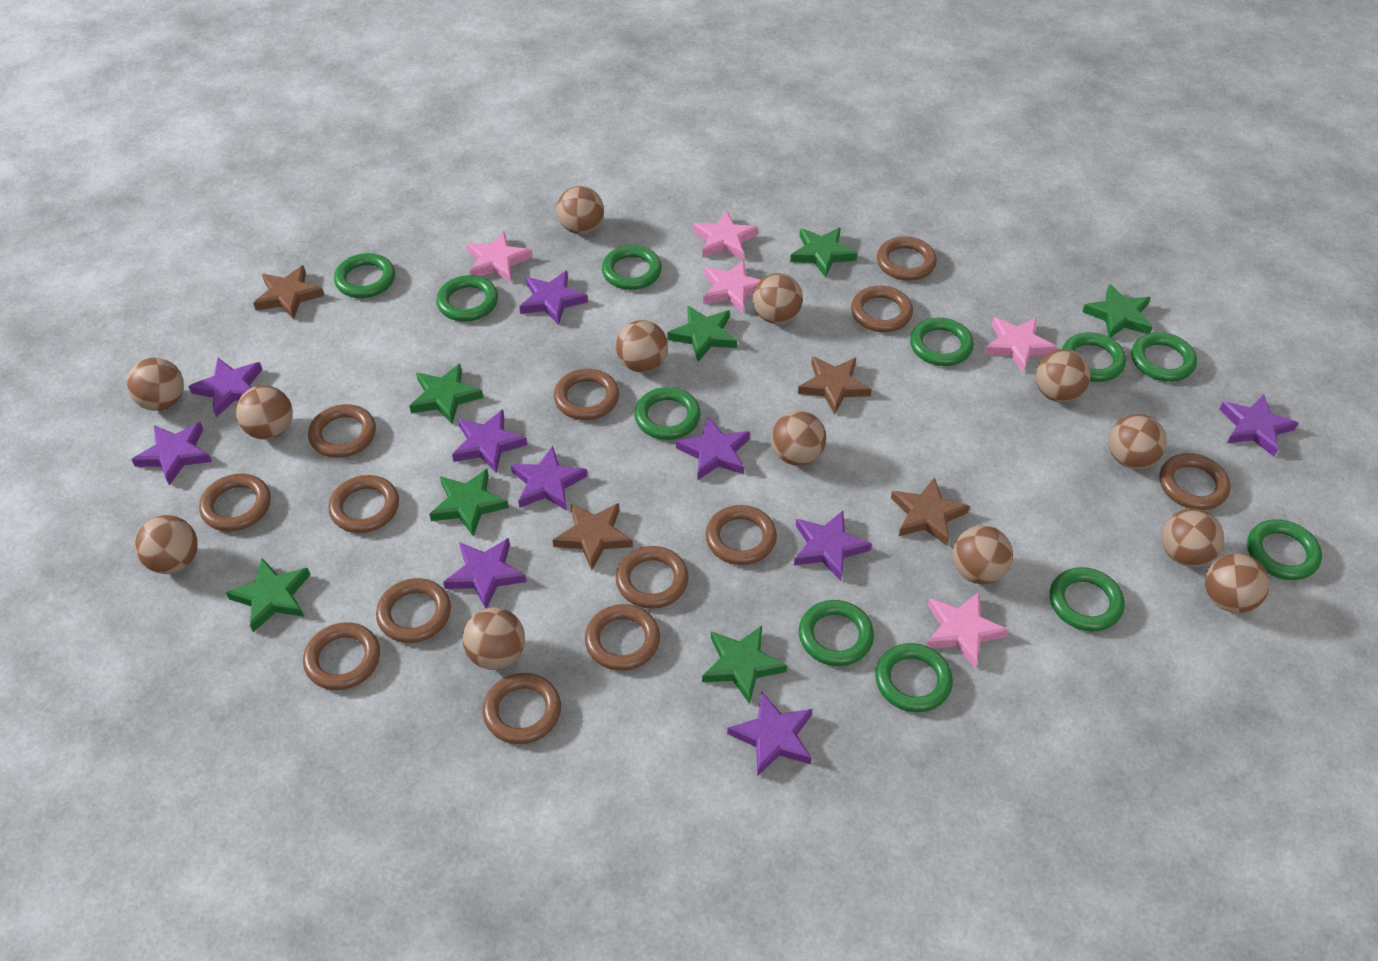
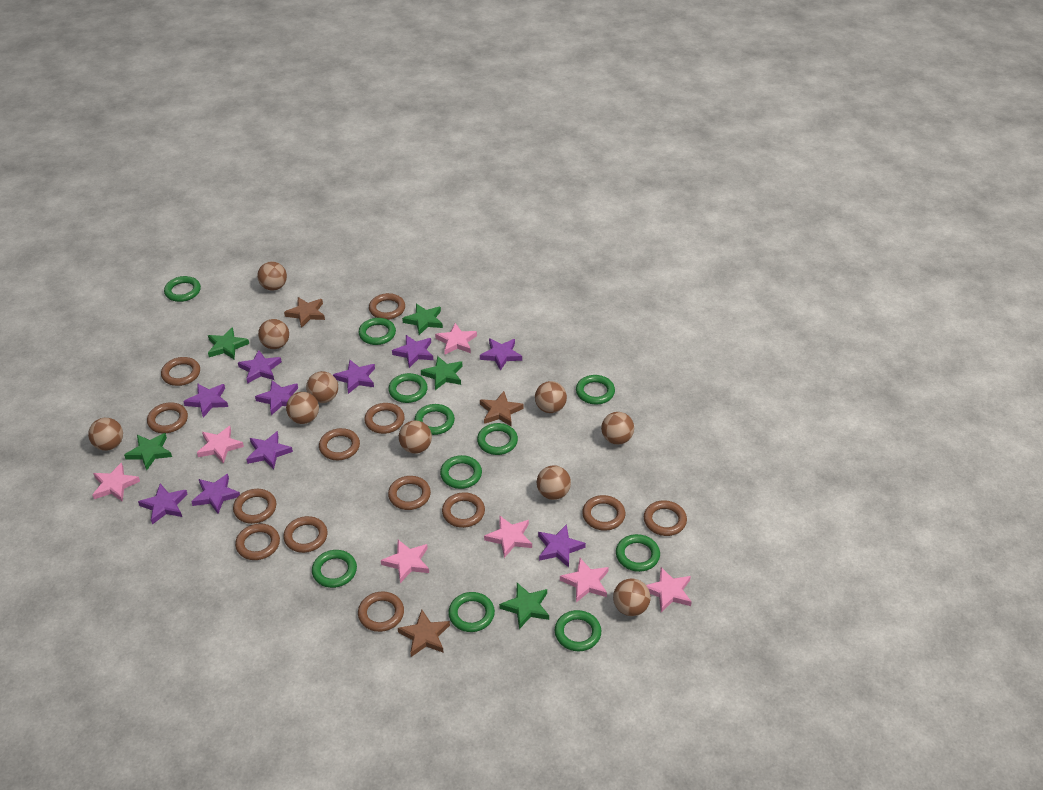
brown ball: 13 -> 10
brown star: 4 -> 3
green star: 7 -> 5
pink star: 5 -> 7

